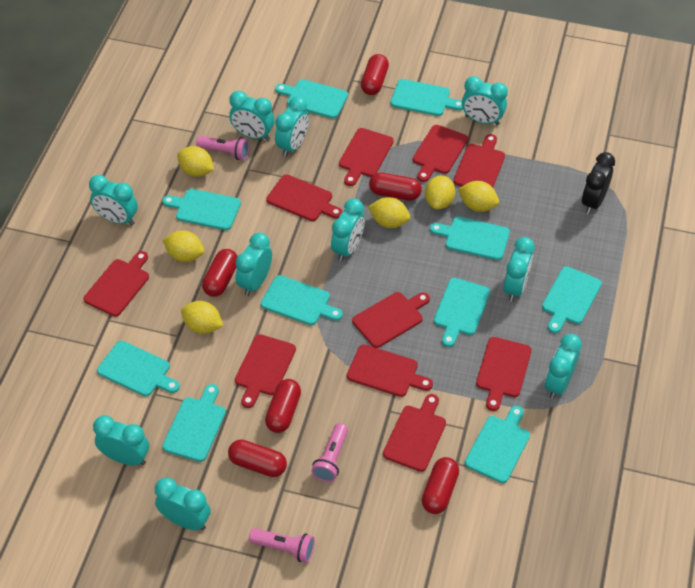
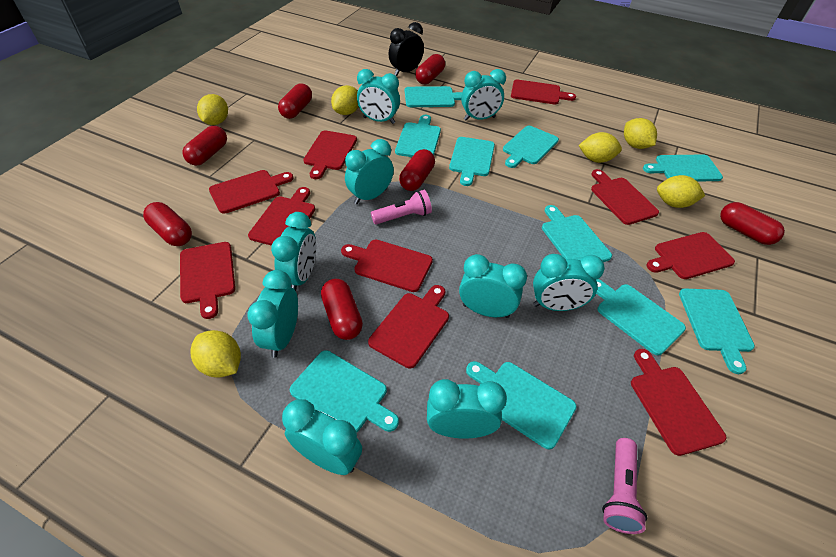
pink flashlight: 3 -> 2
red capsule: 6 -> 7
turquoise clock: 10 -> 9

